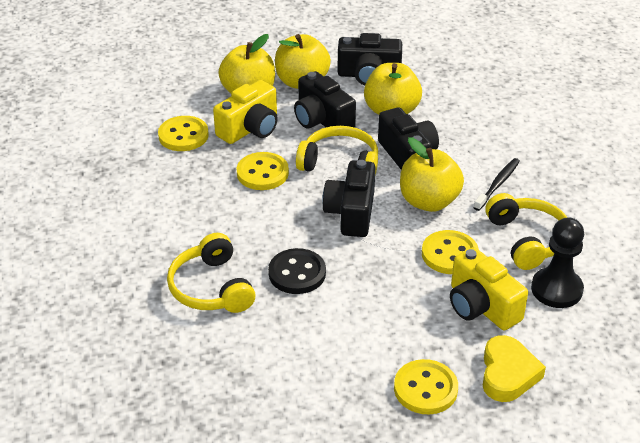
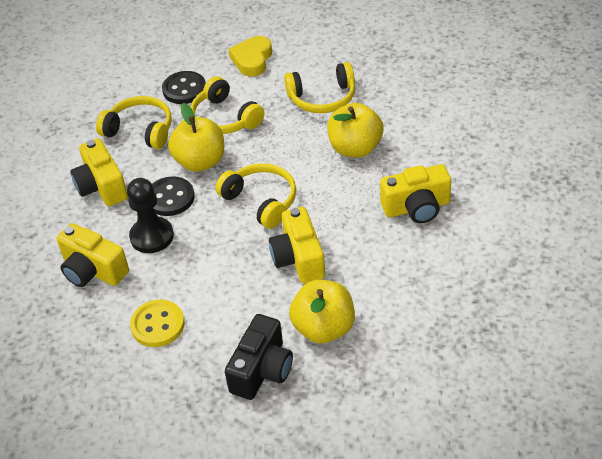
black button: 1 -> 2
black camera: 4 -> 1
black toothbrush: 1 -> 0
yellow apple: 4 -> 3
yellow button: 4 -> 1
yellow camera: 2 -> 4
yellow headphones: 3 -> 4

